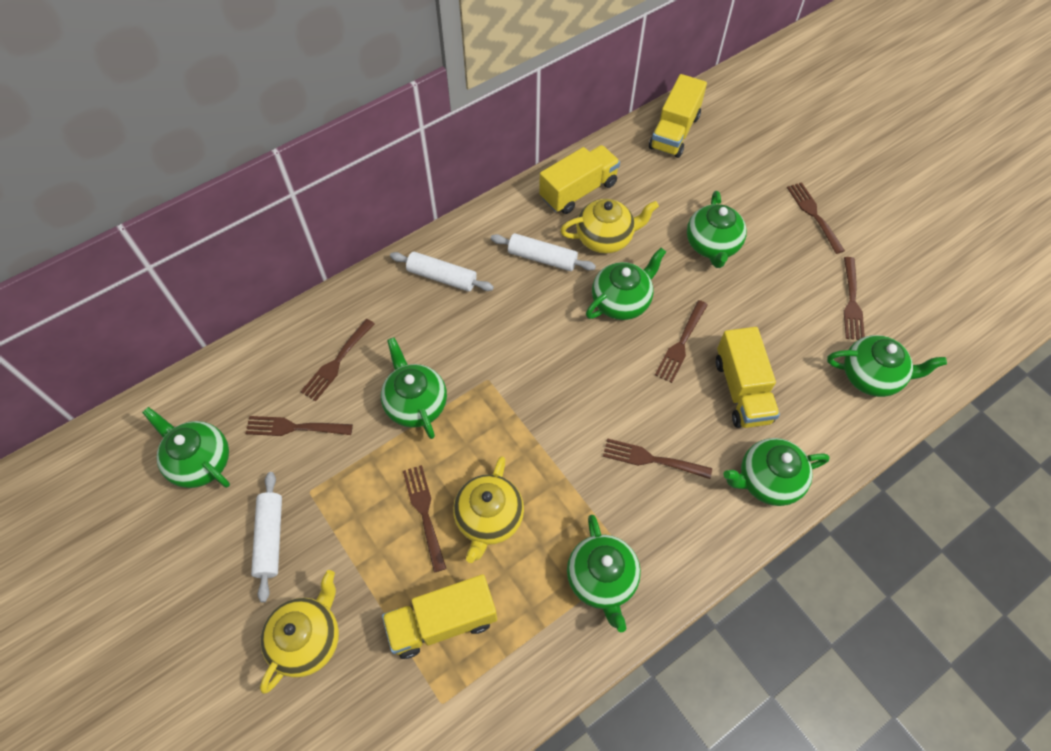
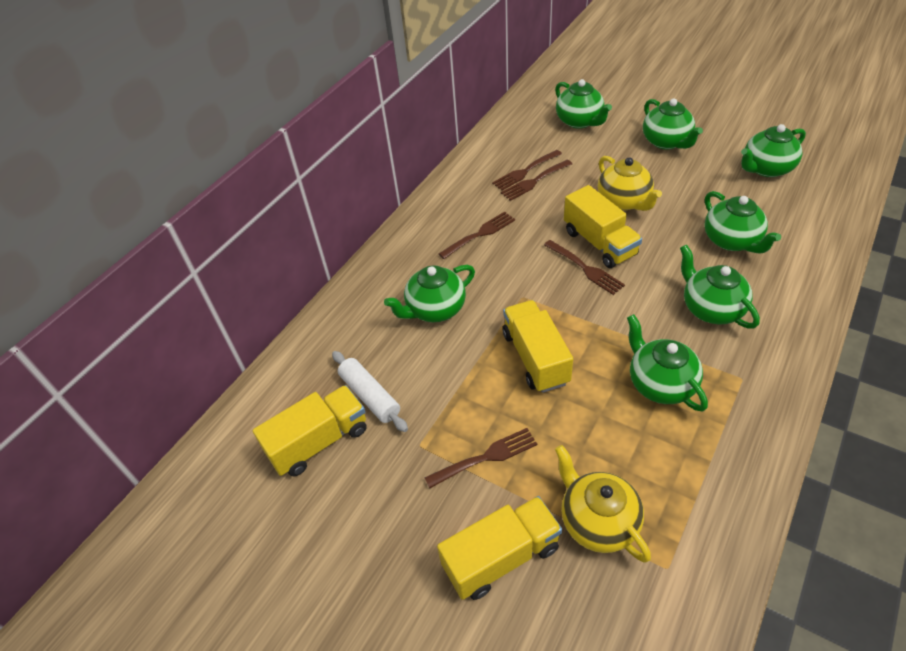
brown fork: 7 -> 5
white rolling pin: 3 -> 1
yellow teapot: 3 -> 2

